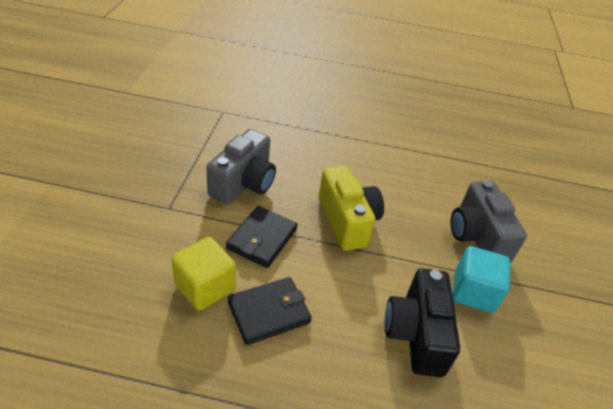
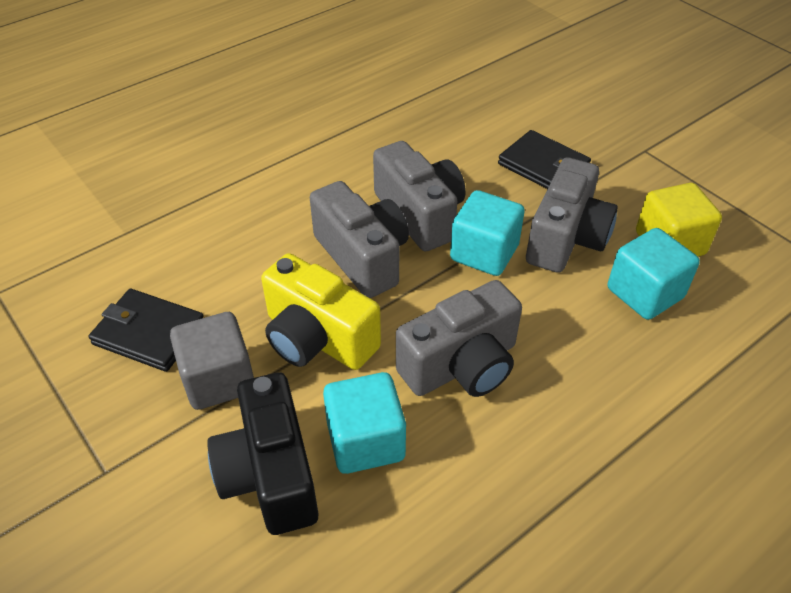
grey camera: 2 -> 4
grey cube: 0 -> 1
turquoise cube: 1 -> 3

